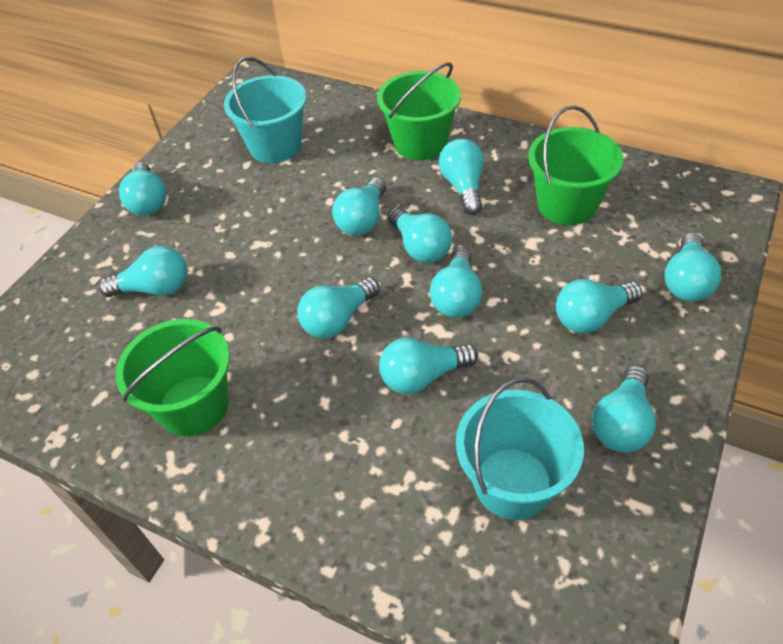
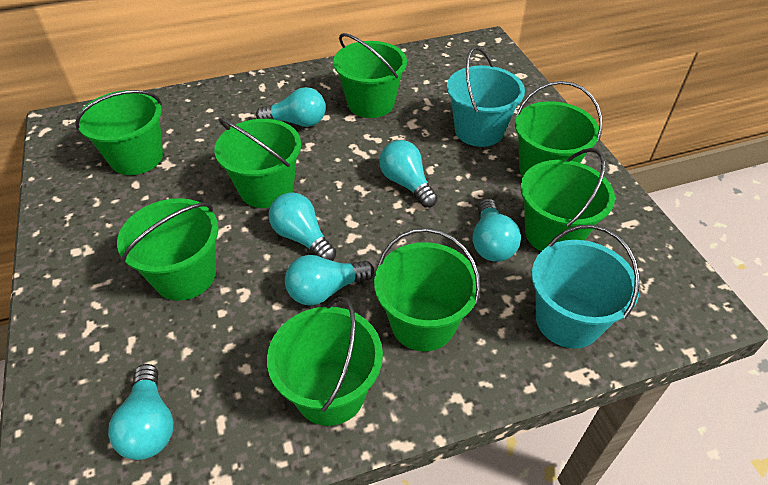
green bucket: 3 -> 8
turquoise light bulb: 11 -> 6

